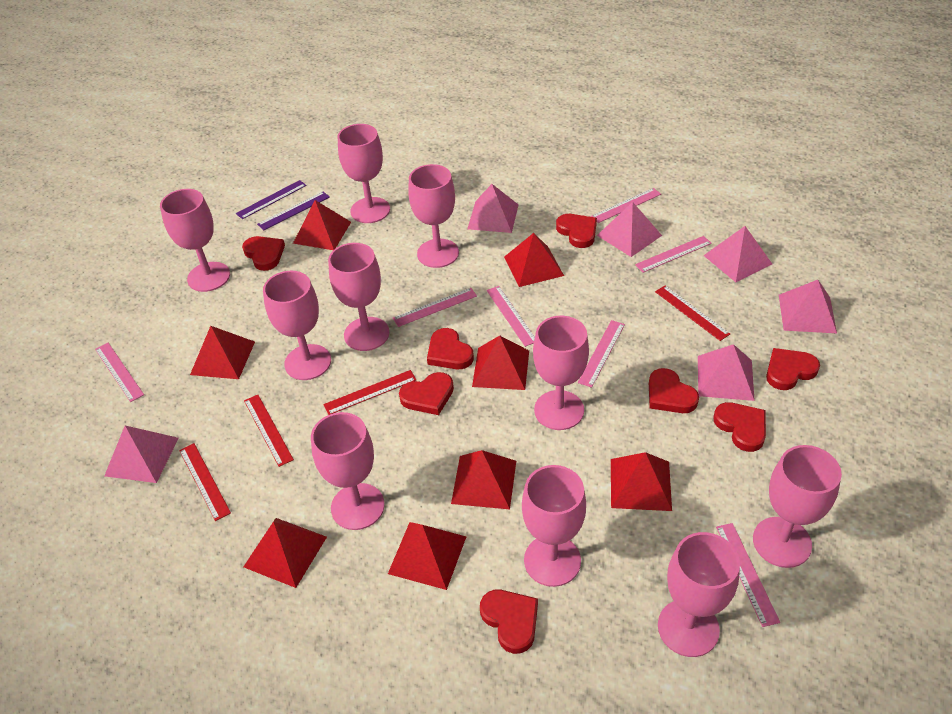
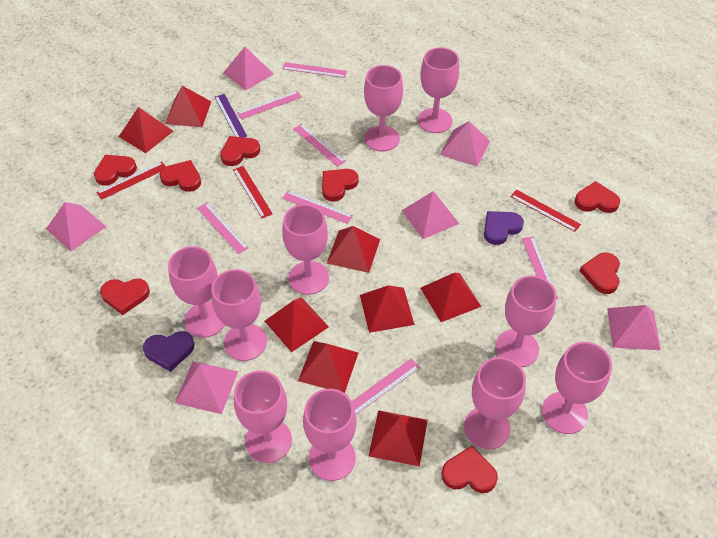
purple heart: 0 -> 2
purple ruler: 2 -> 1
red ruler: 4 -> 3

